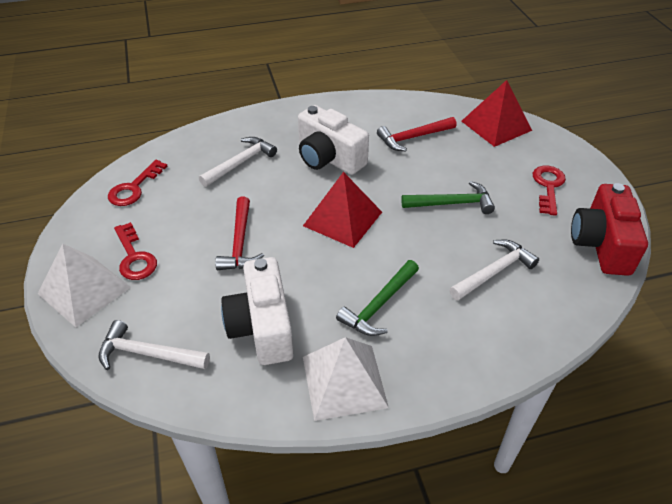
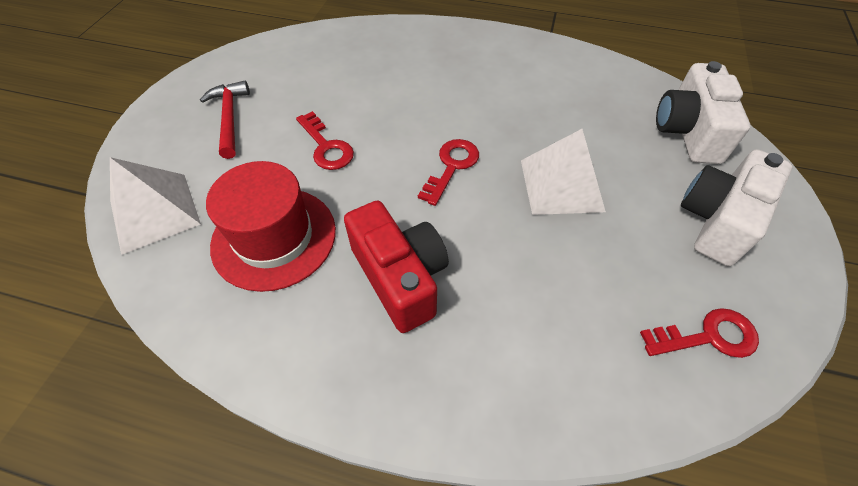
green hammer: 2 -> 0
red hammer: 2 -> 1
red hat: 0 -> 1
red pyramid: 2 -> 0
white hammer: 3 -> 0

